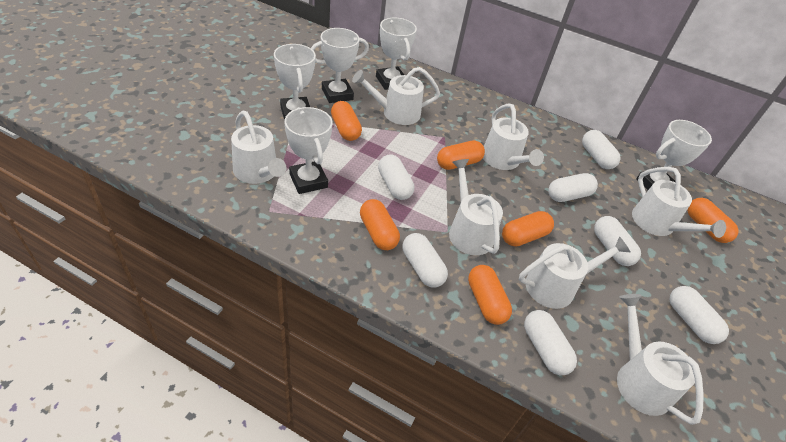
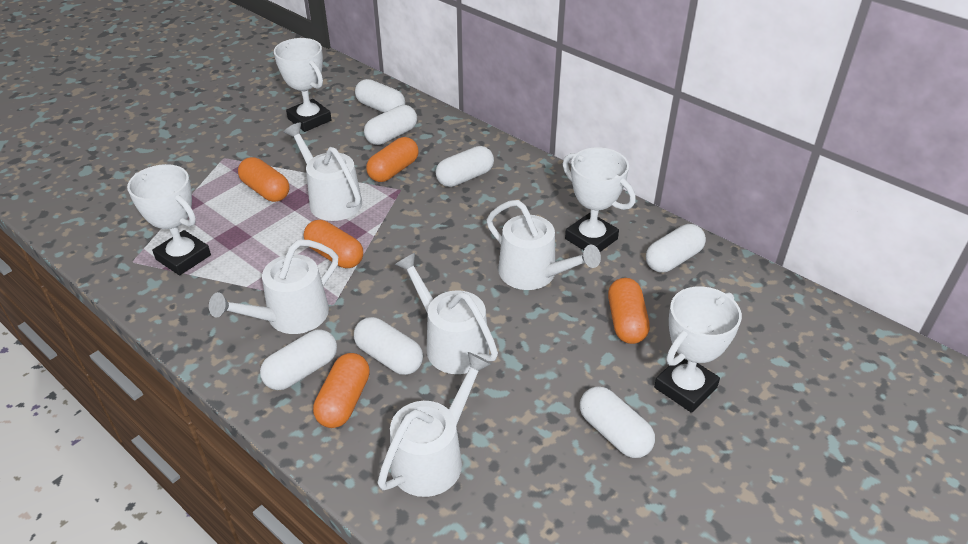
orange capsule: 6 -> 5
white trophy: 5 -> 4
white watering can: 7 -> 5

